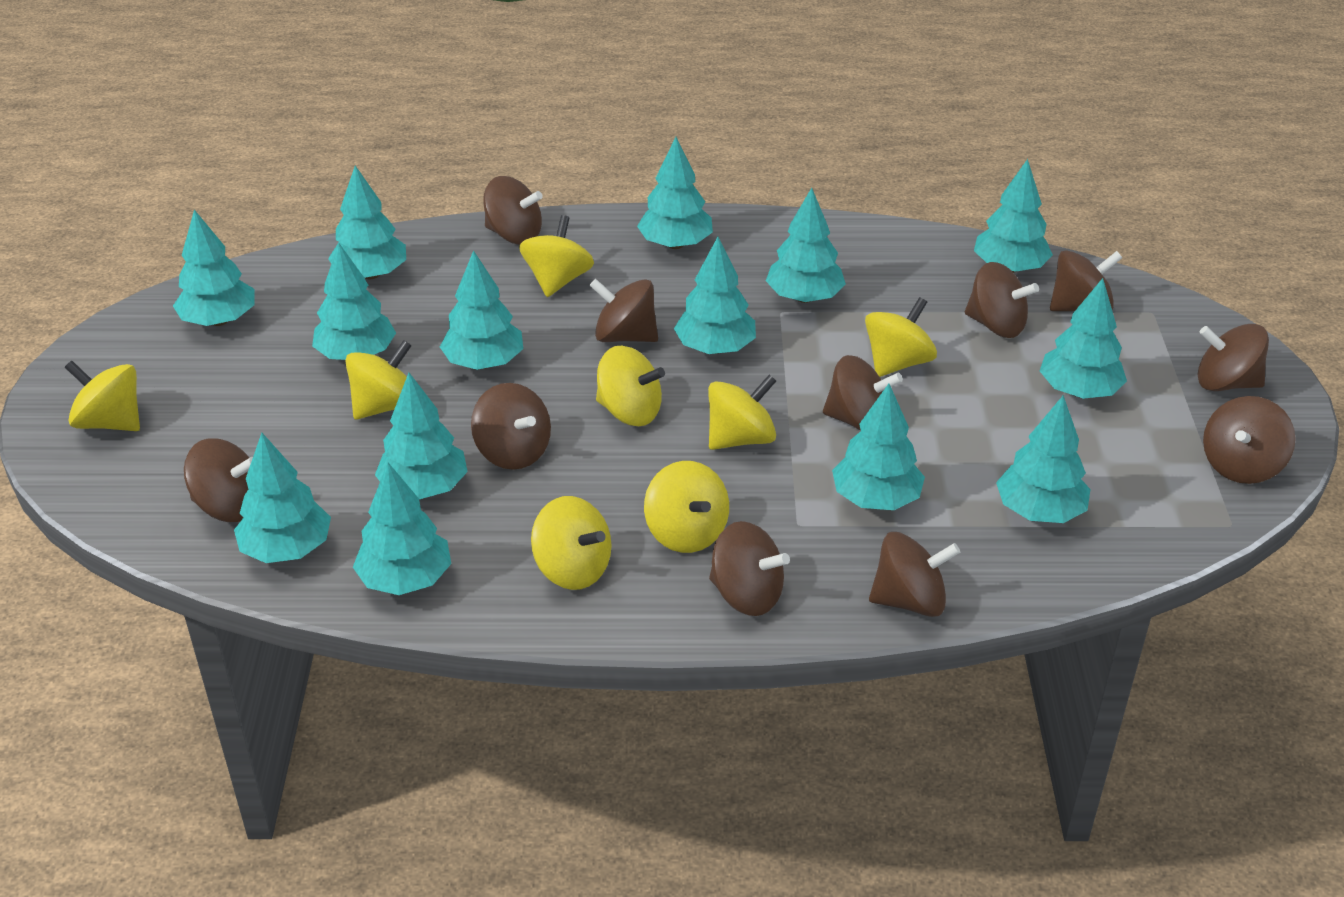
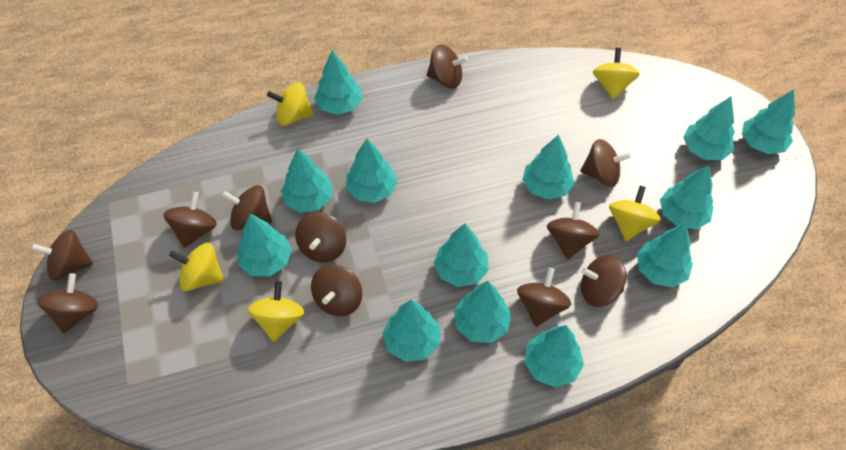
turquoise tree: 14 -> 13
yellow spinning top: 8 -> 5

